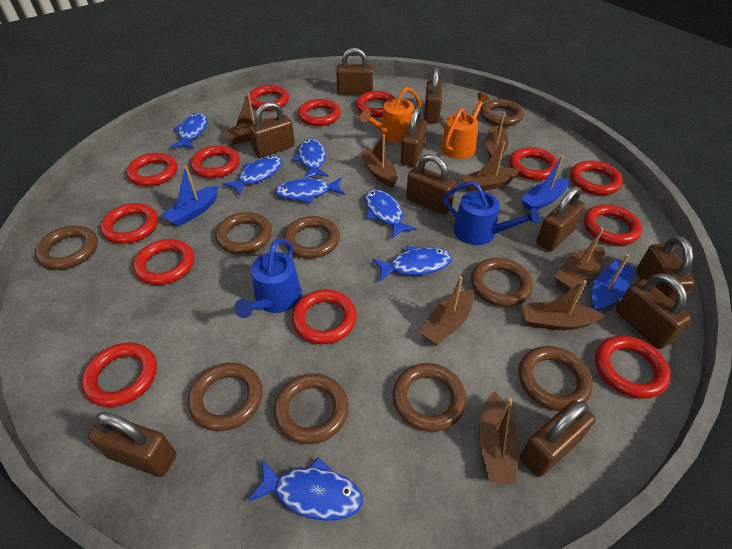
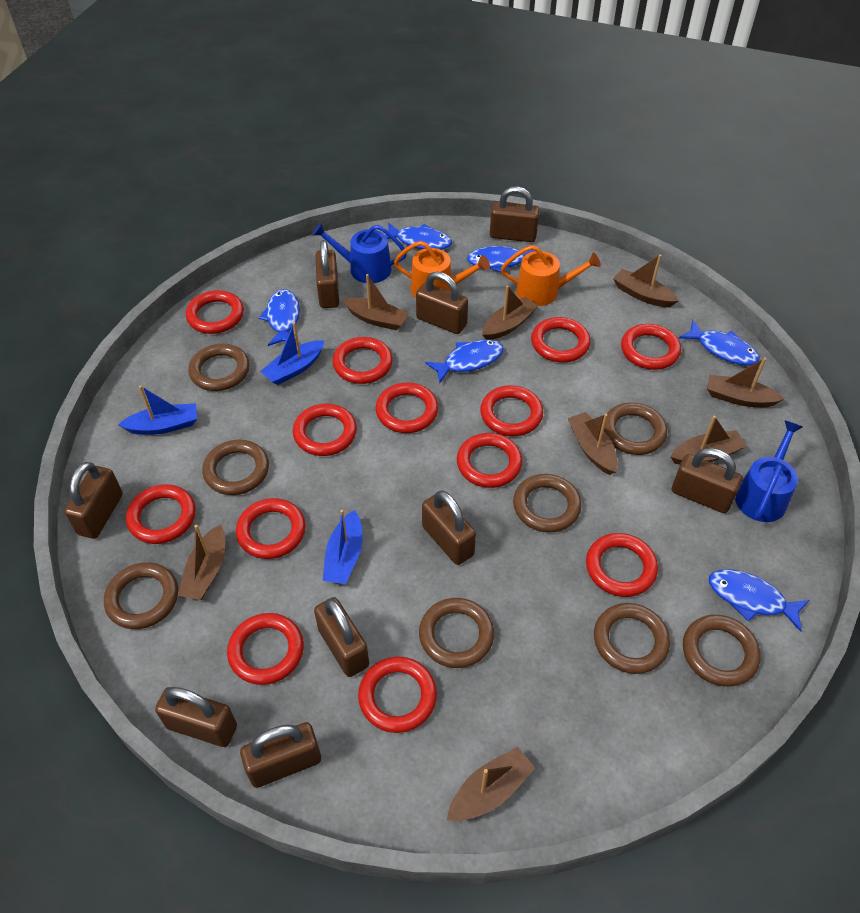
blue fish: 7 -> 6
brown padlock: 10 -> 9
brown ring: 9 -> 8

